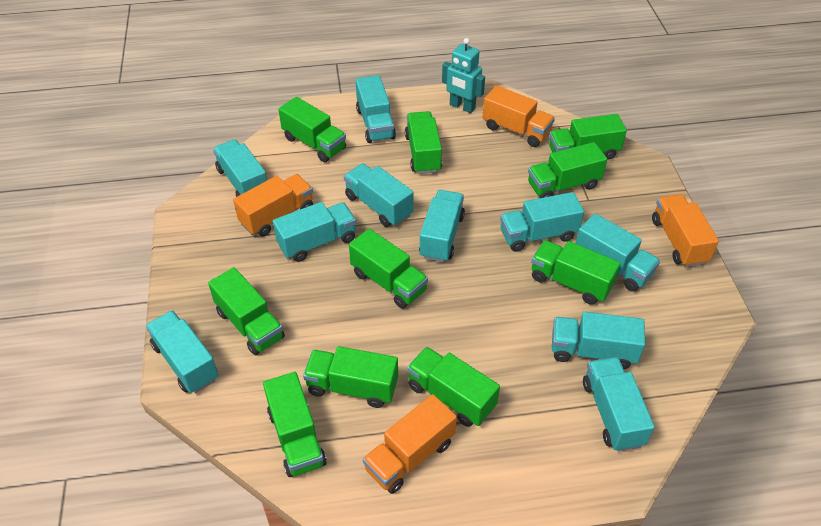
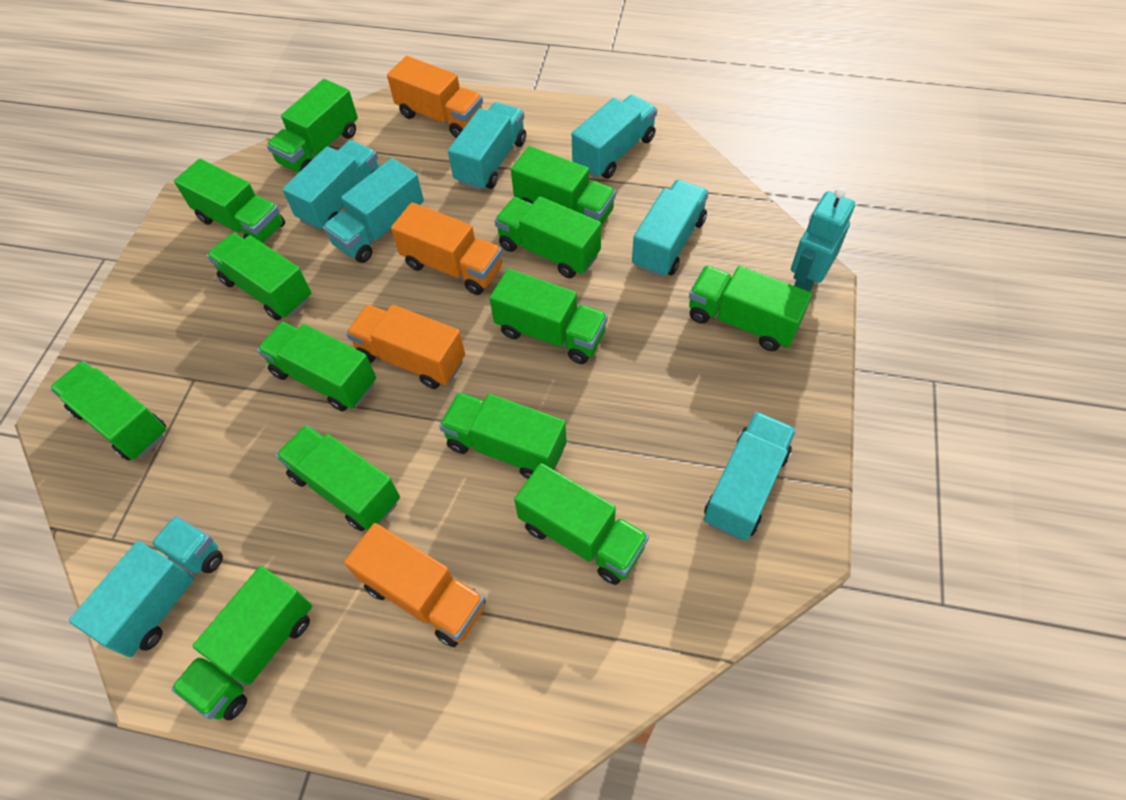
green truck: 10 -> 13
turquoise truck: 10 -> 7

